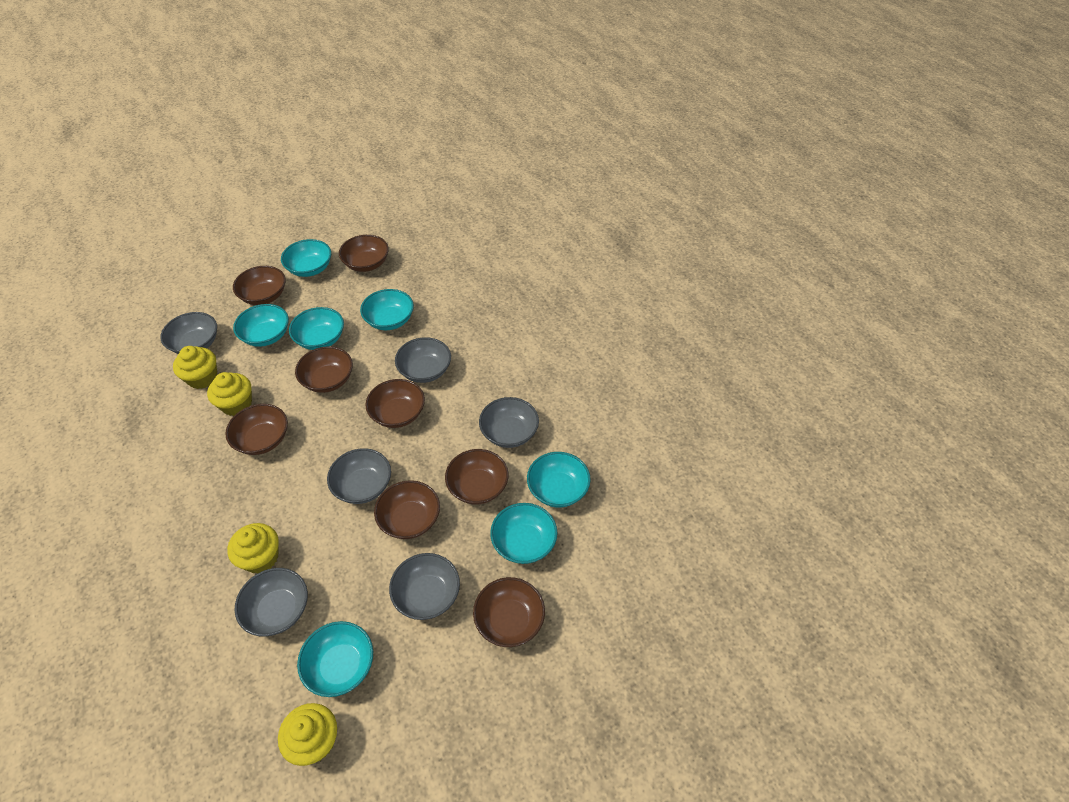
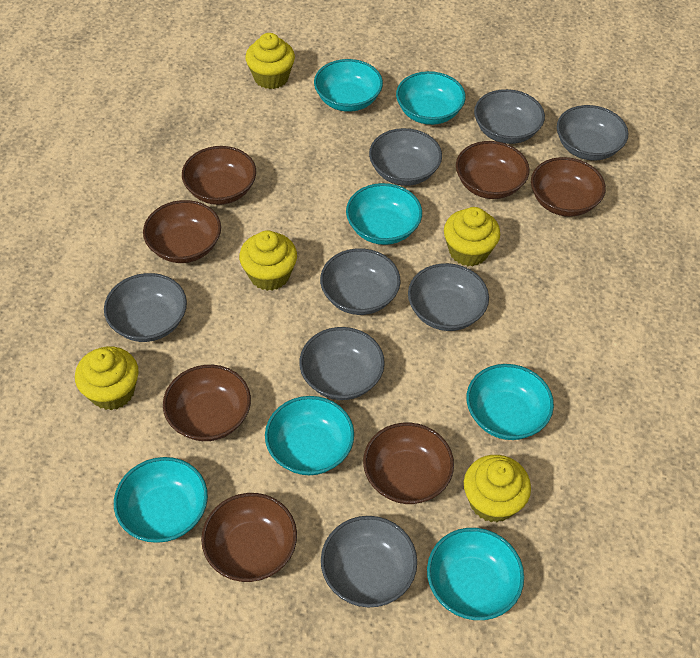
brown bowl: 8 -> 7
grey bowl: 6 -> 8
yellow cupcake: 4 -> 5

